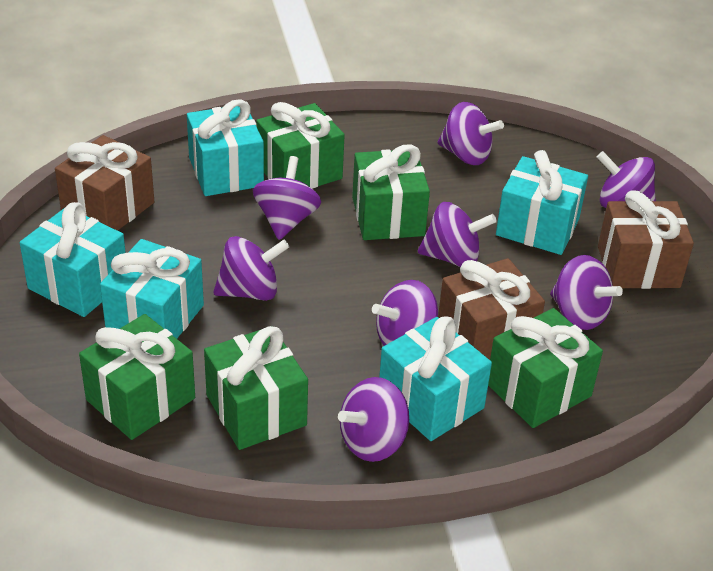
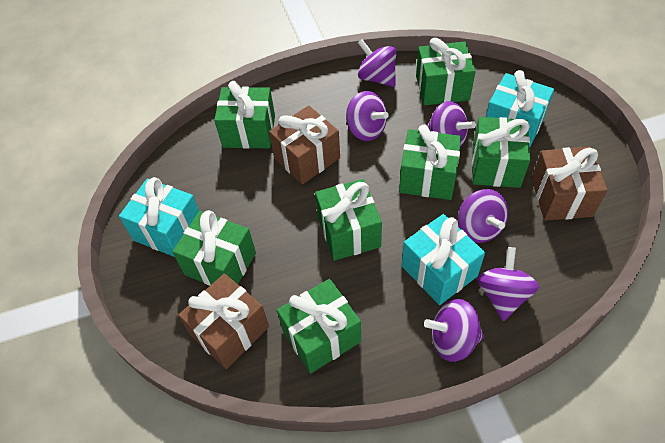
green gift: 5 -> 7
purple spinning top: 8 -> 6
turquoise gift: 5 -> 3

